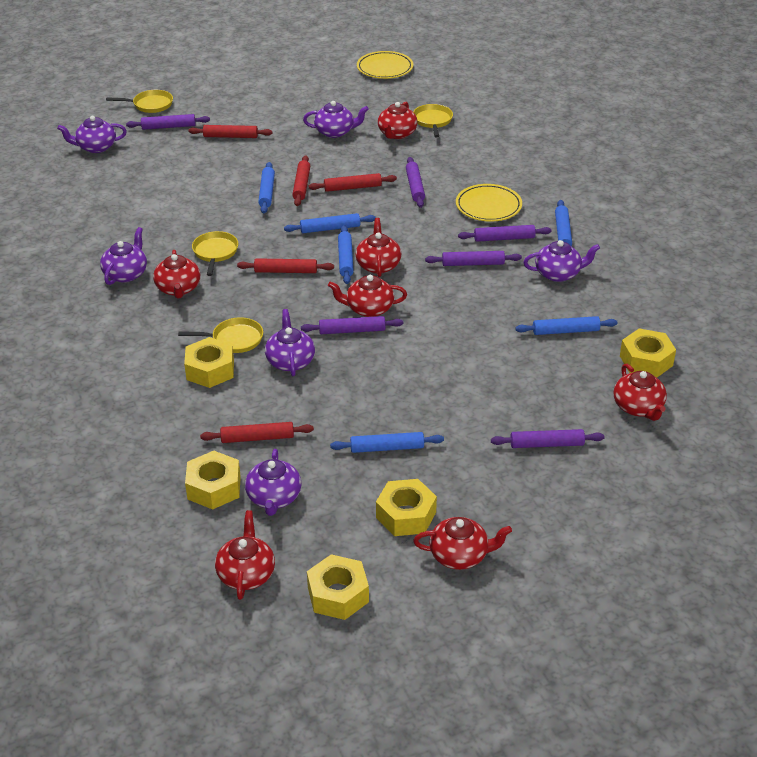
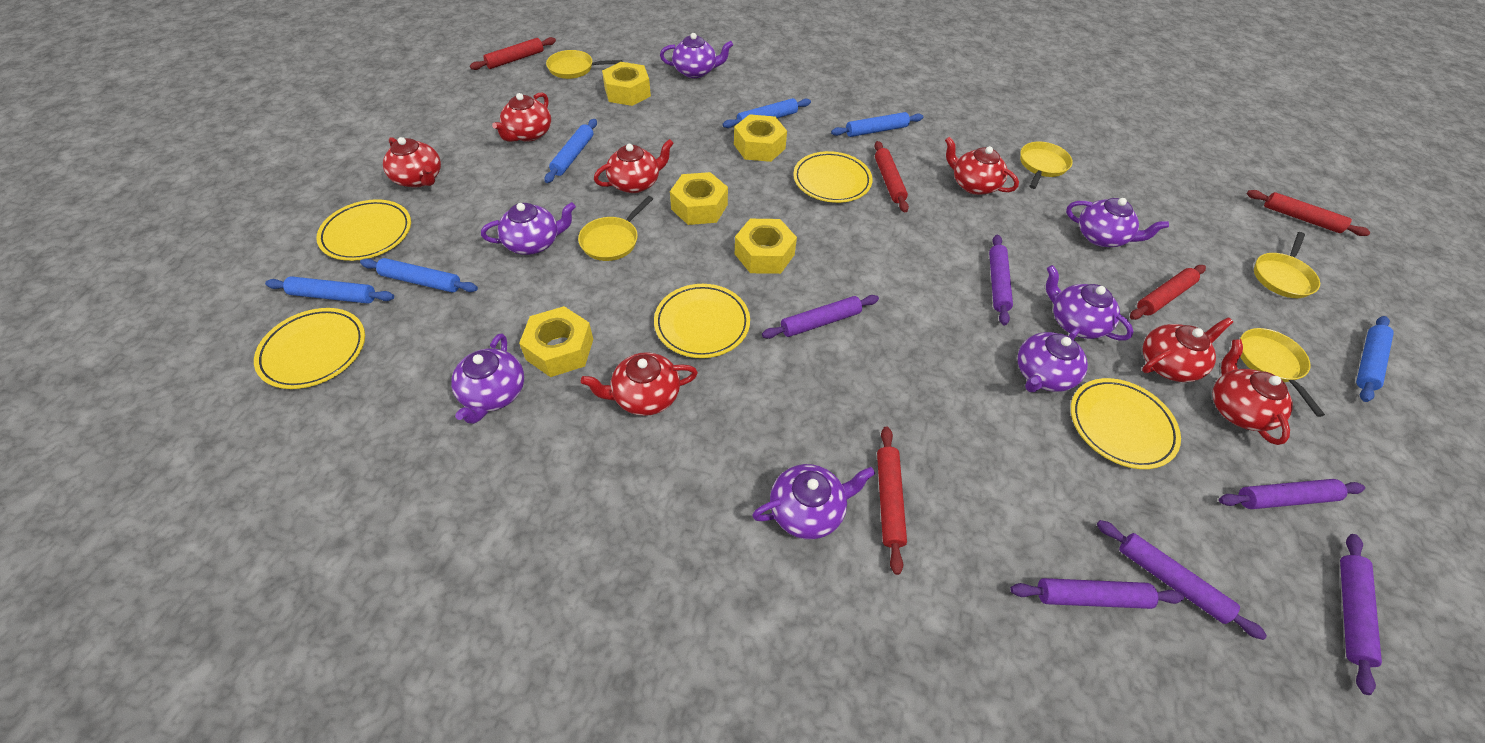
purple teapot: 6 -> 7
yellow pan: 4 -> 5
yellow plate: 2 -> 5

